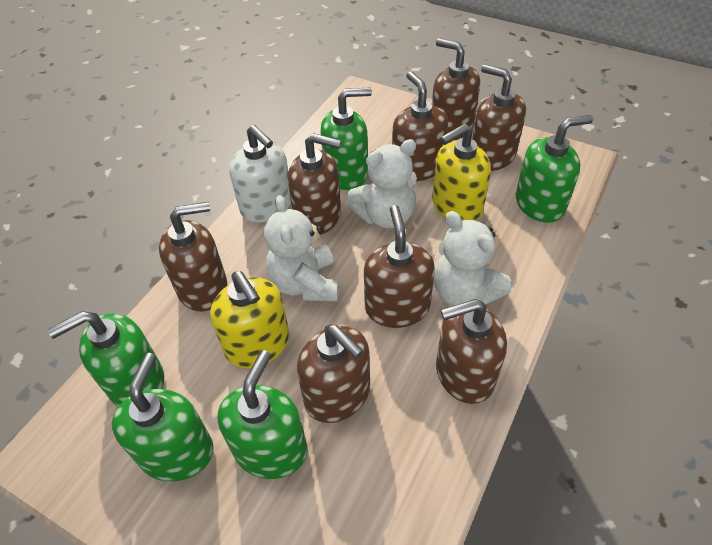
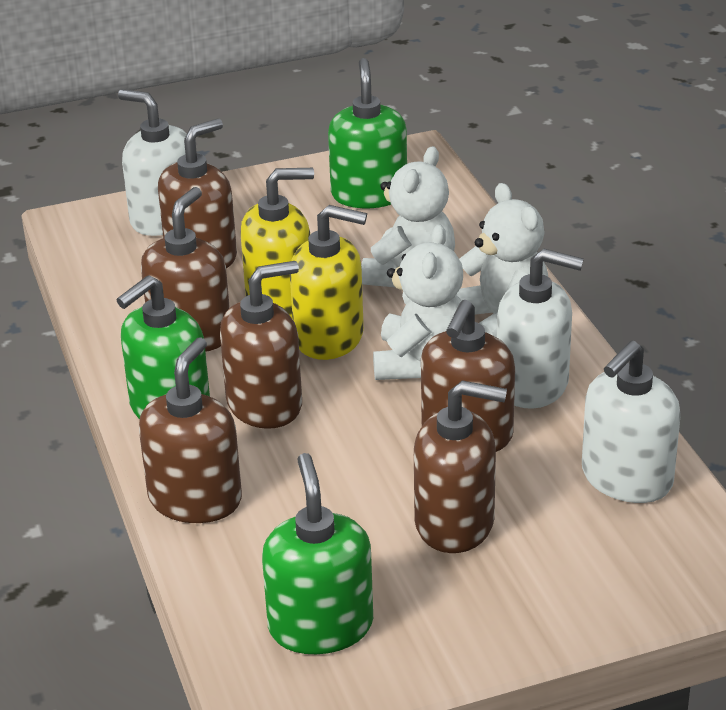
brown soap dispenser: 8 -> 6
green soap dispenser: 5 -> 3
white soap dispenser: 1 -> 3

